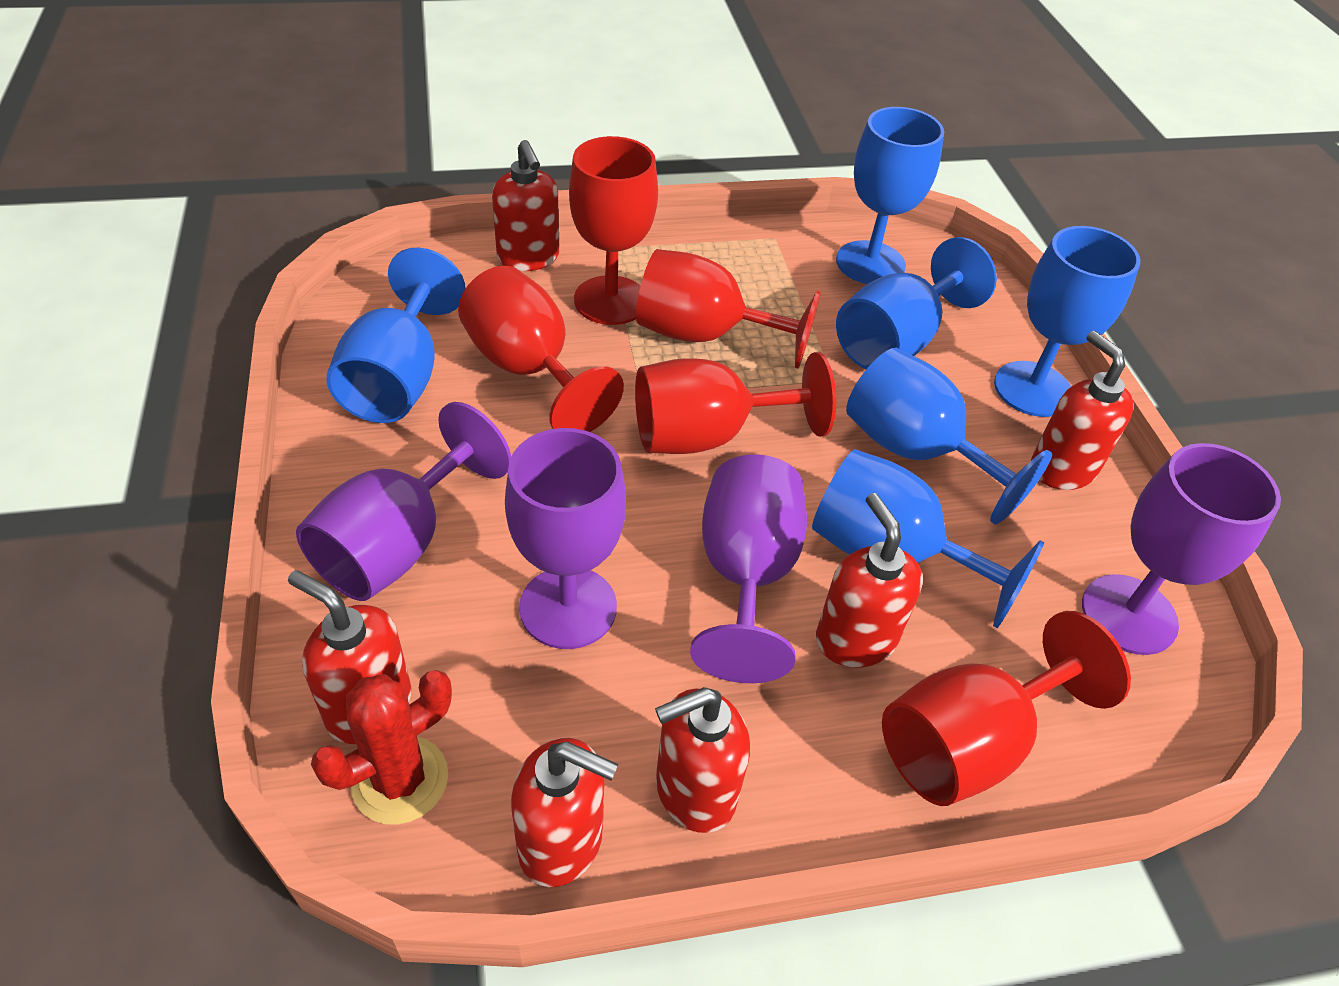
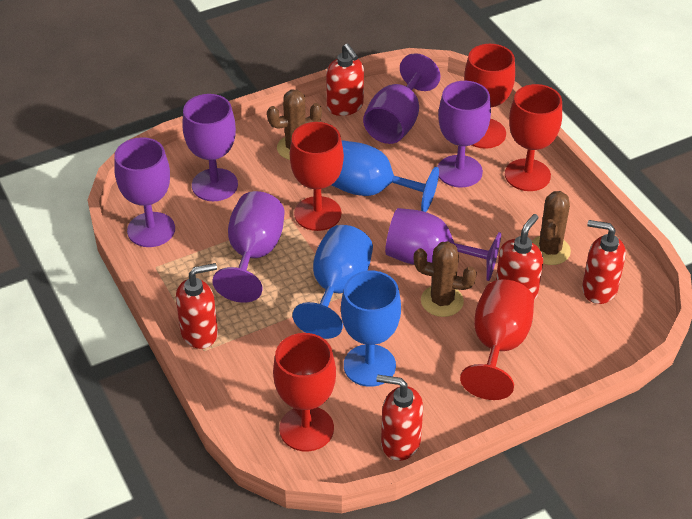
blue goblet: 6 -> 3
brown cactus: 0 -> 3
purple goblet: 4 -> 6
red cactus: 1 -> 0
red soap dispenser: 6 -> 5

